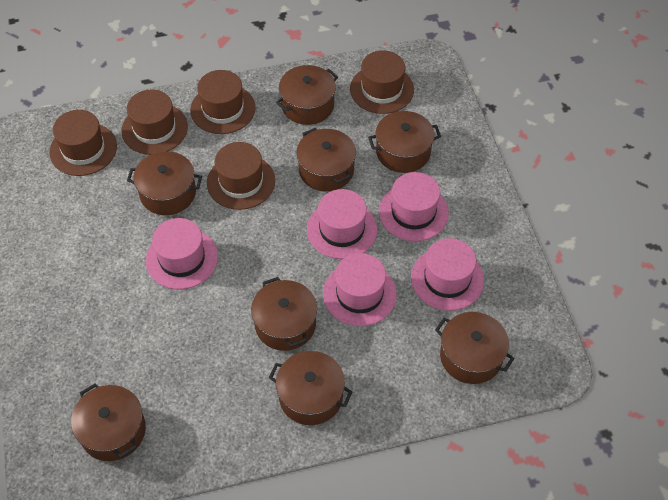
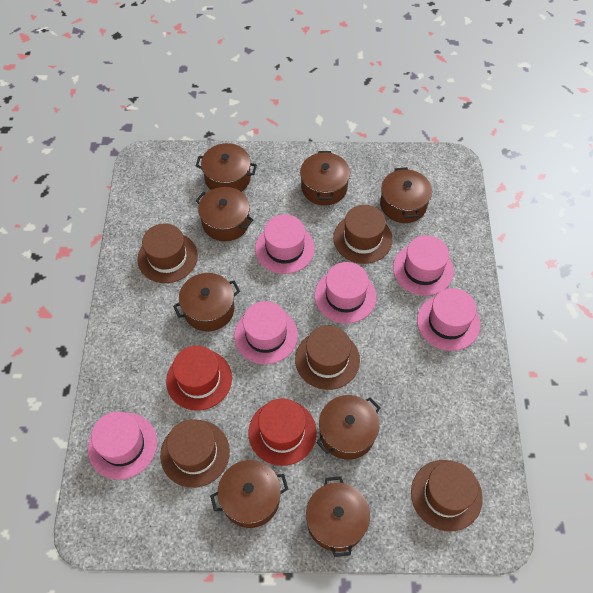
pink hat: 5 -> 6
red hat: 0 -> 2

